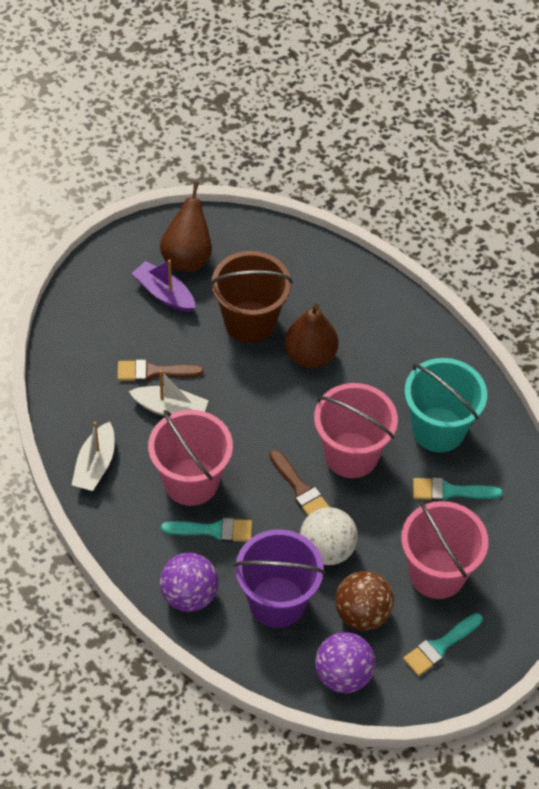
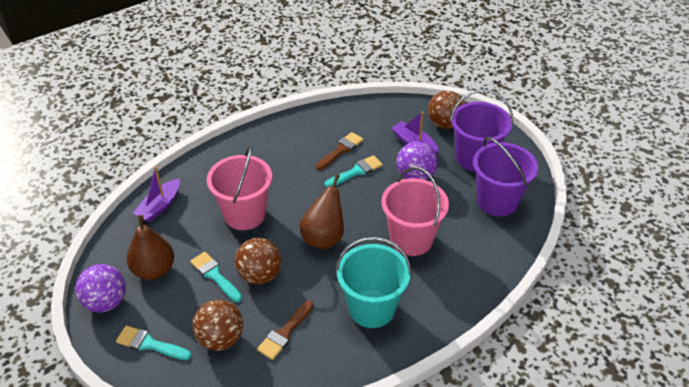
brown ball: 1 -> 3
brown bucket: 1 -> 0
pink bucket: 3 -> 2
purple boat: 1 -> 2
purple bucket: 1 -> 2
white ball: 1 -> 0
white boat: 2 -> 0

